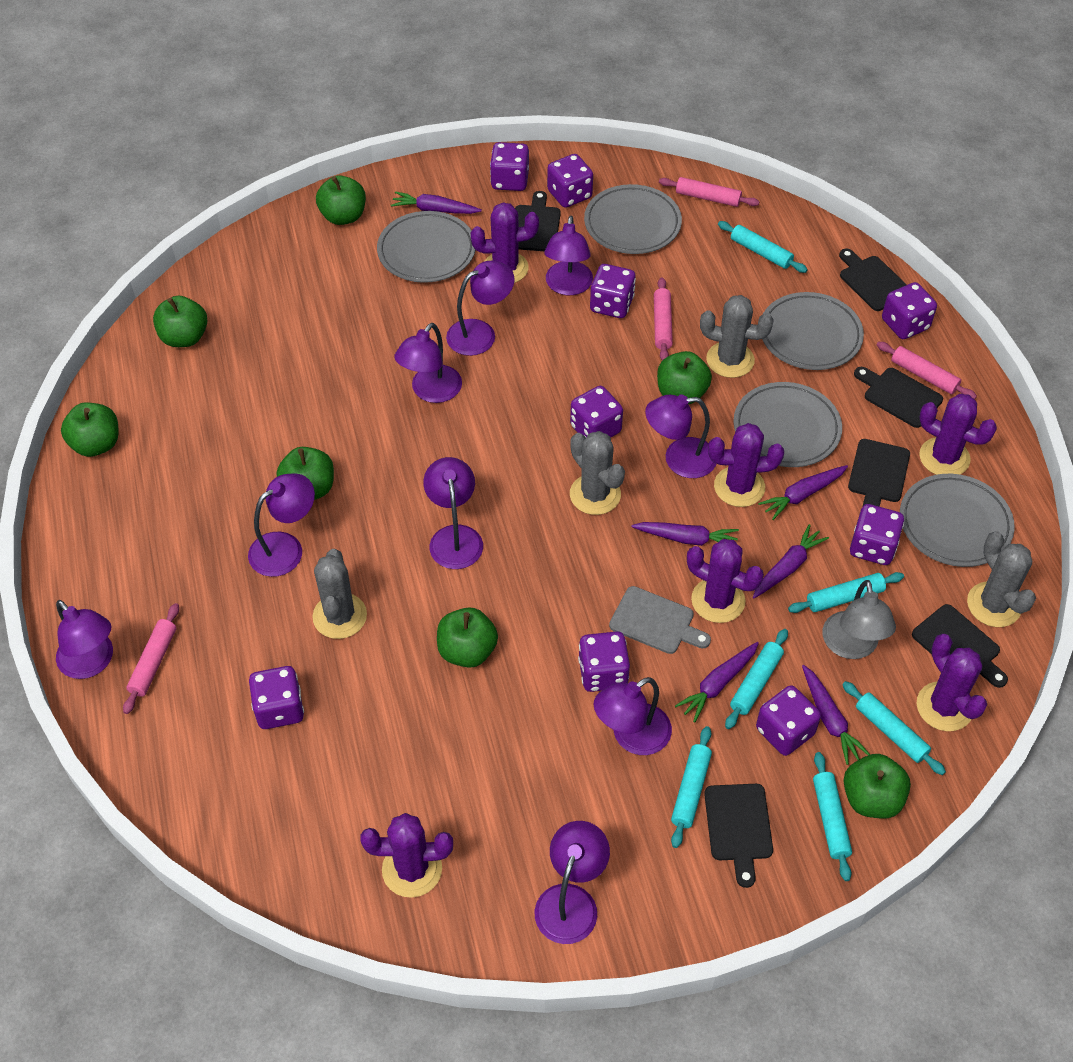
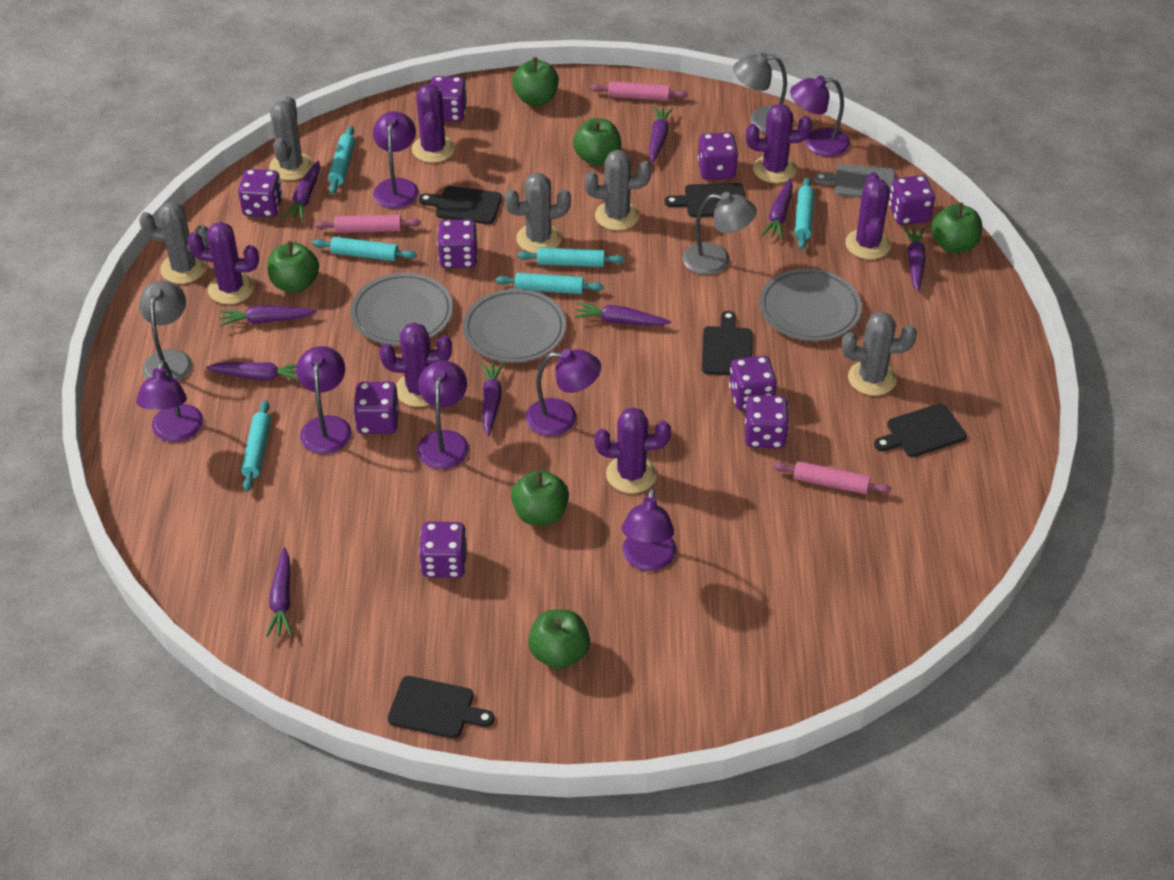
black cutting board: 6 -> 5
green apple: 7 -> 6
grey cactus: 4 -> 5
grey lamp: 1 -> 3
grey plate: 5 -> 3
pink rolling pin: 4 -> 3
purple carrot: 6 -> 9
purple lamp: 9 -> 7

